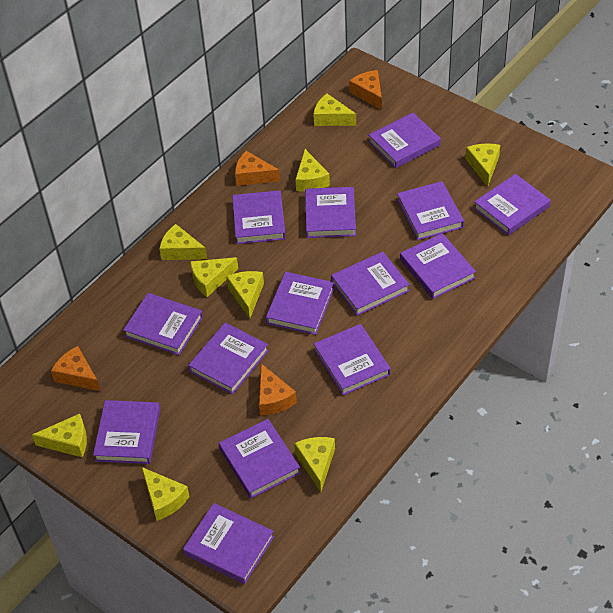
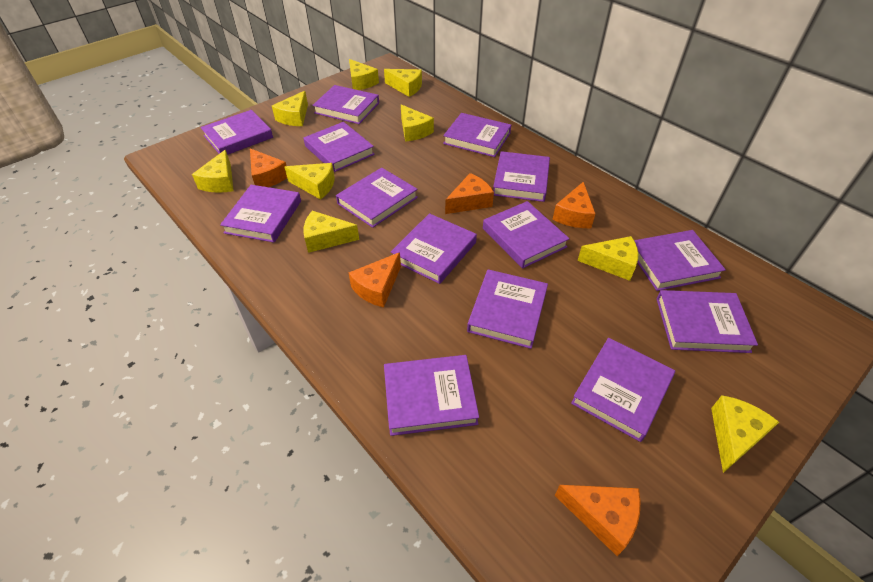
orange cheese: 4 -> 5

